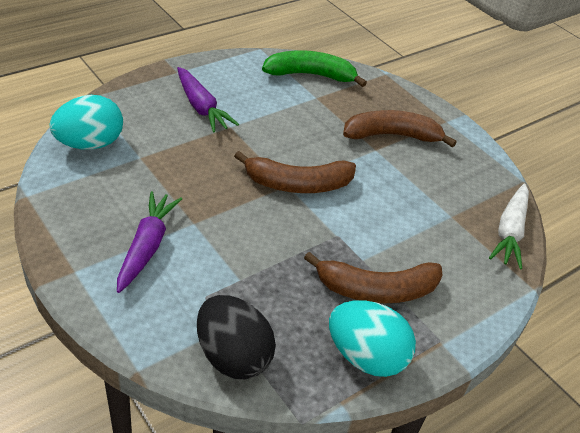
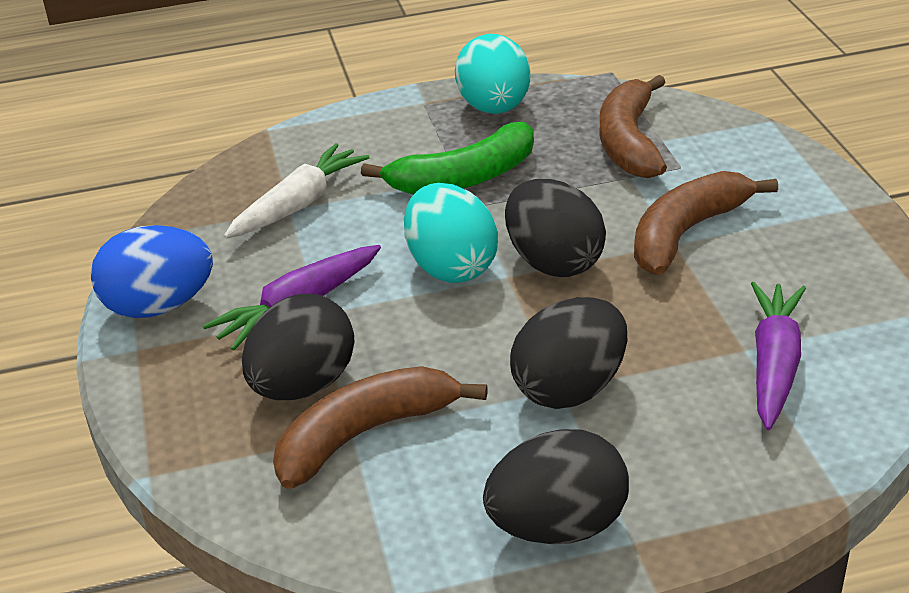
black egg: 1 -> 4
blue egg: 0 -> 1

